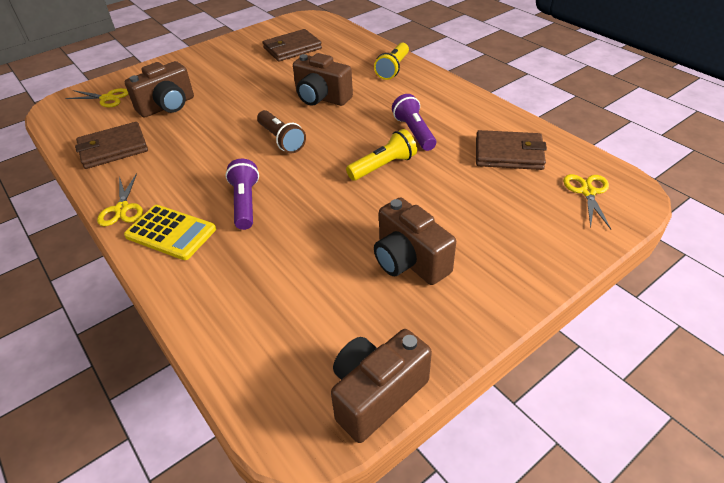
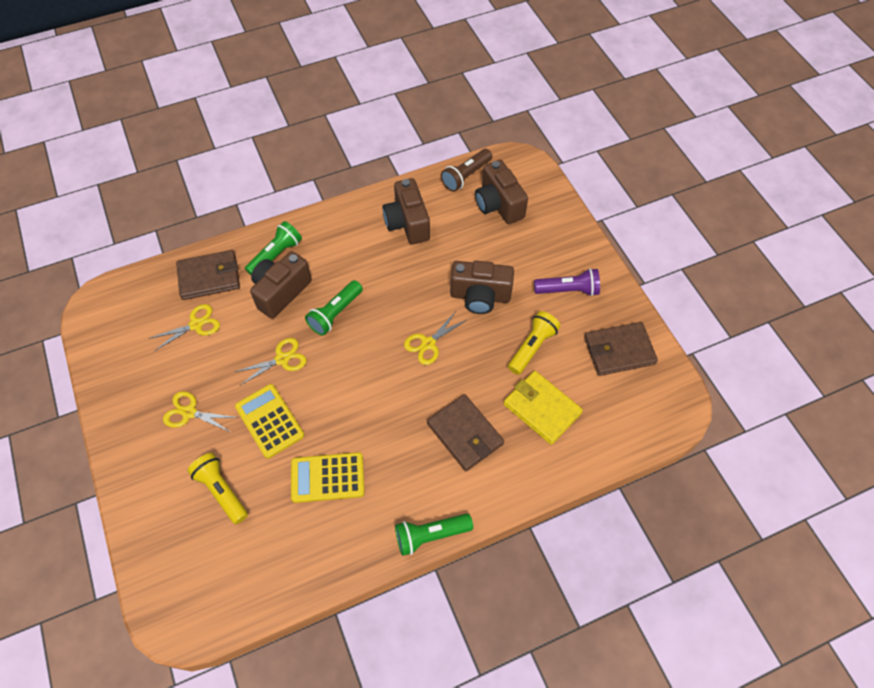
green flashlight: 0 -> 3
purple flashlight: 2 -> 1
yellow calculator: 1 -> 2
yellow scissors: 3 -> 4
yellow wallet: 0 -> 1

